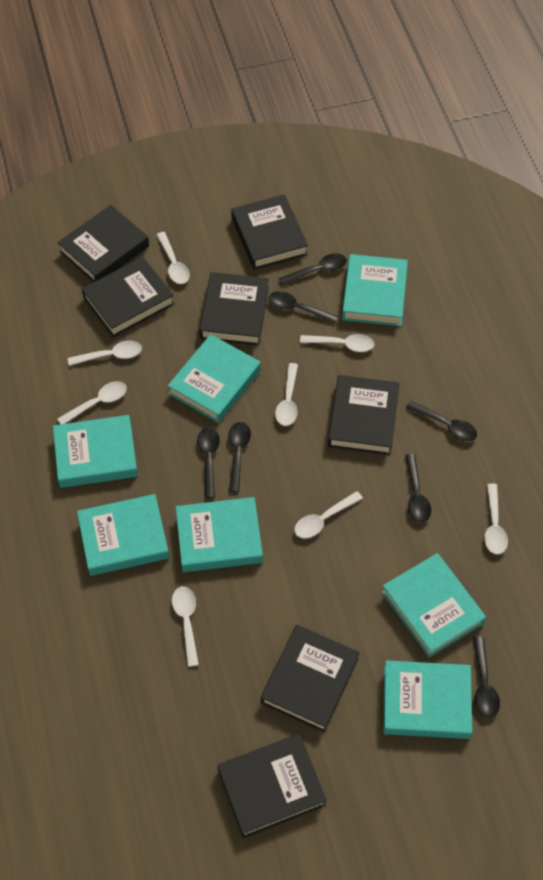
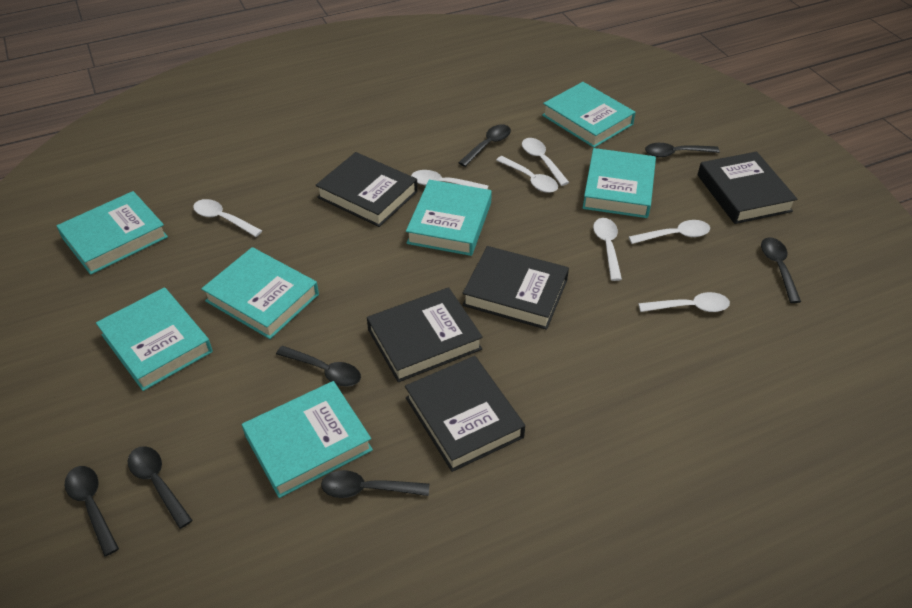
black book: 7 -> 5
white spoon: 8 -> 7

